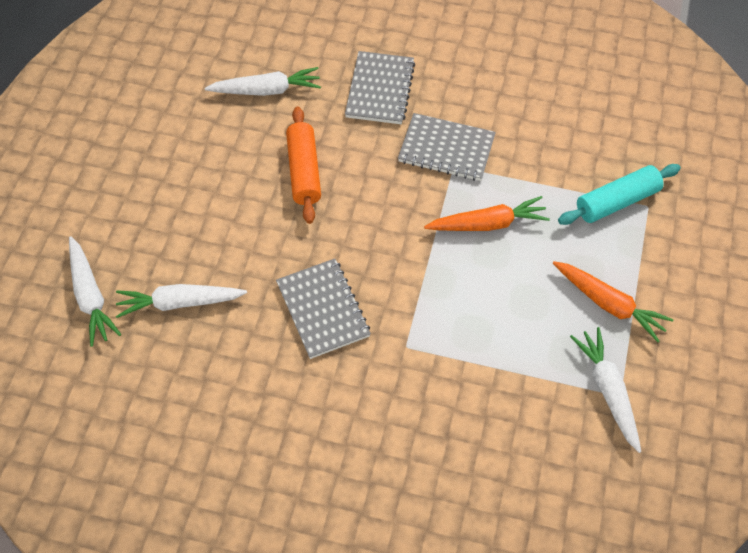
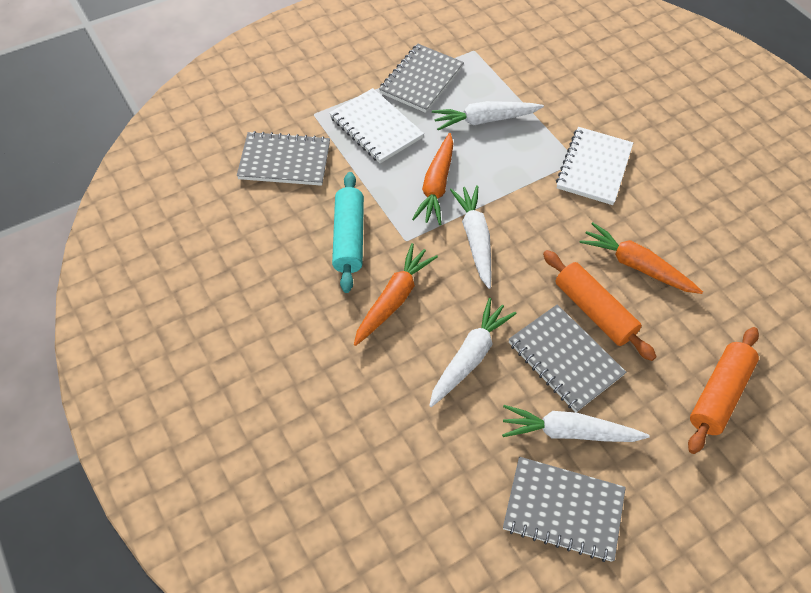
grey notebook: 3 -> 4
orange carrot: 2 -> 3
orange rolling pin: 1 -> 2
white notebook: 0 -> 2

